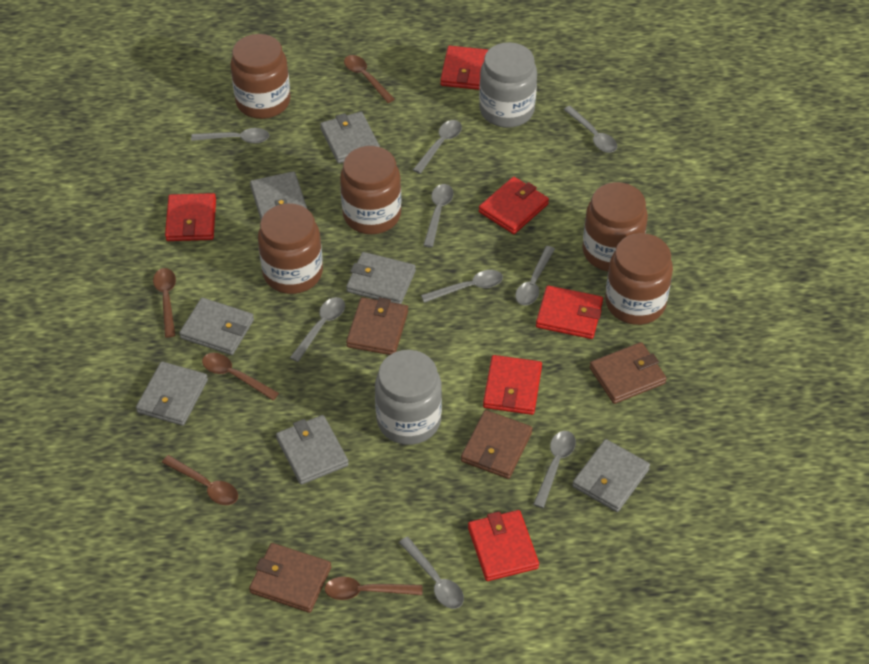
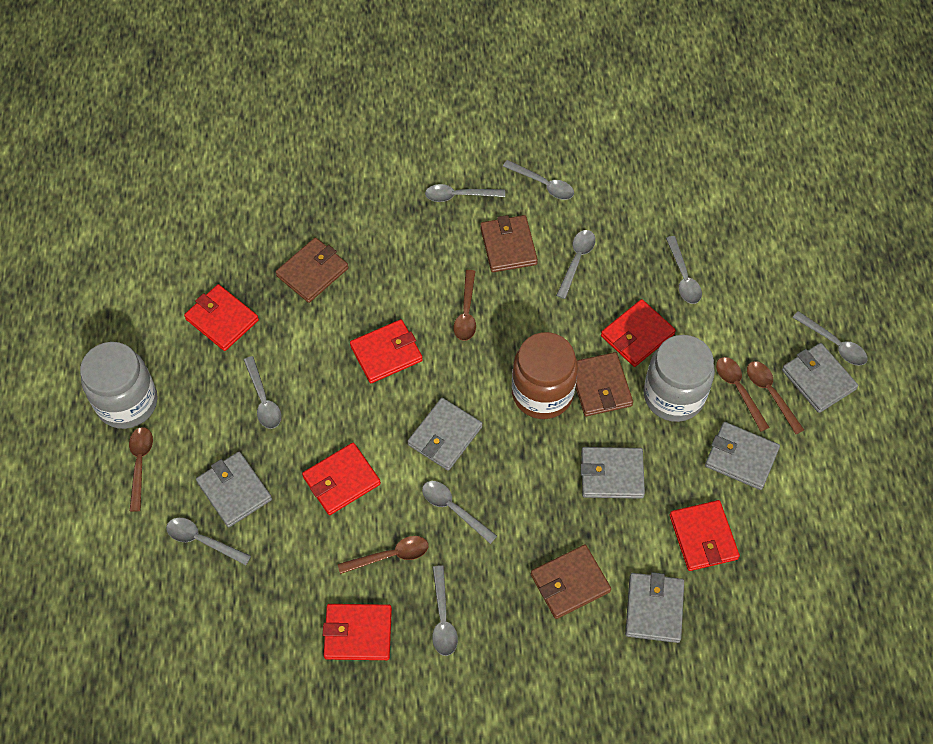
brown jar: 5 -> 1
grey wallet: 7 -> 6

